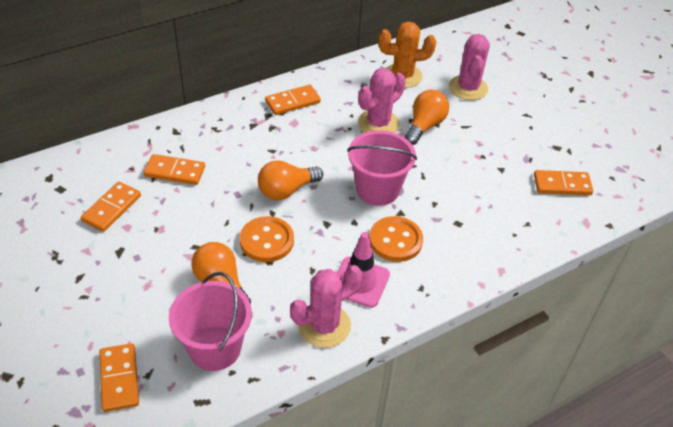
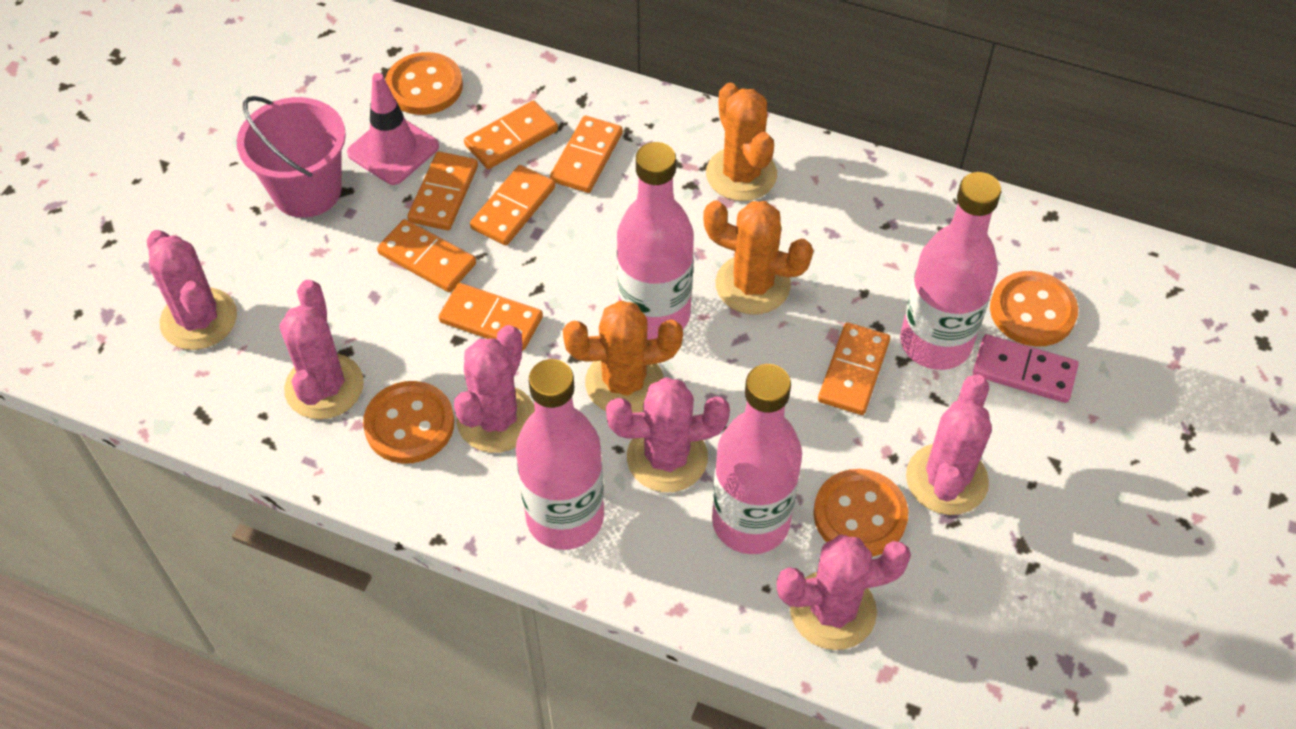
orange button: 2 -> 4
orange cactus: 1 -> 3
orange domino: 5 -> 7
orange light bulb: 3 -> 0
pink bottle: 0 -> 4
pink bucket: 2 -> 1
pink cactus: 3 -> 6
pink domino: 0 -> 1

